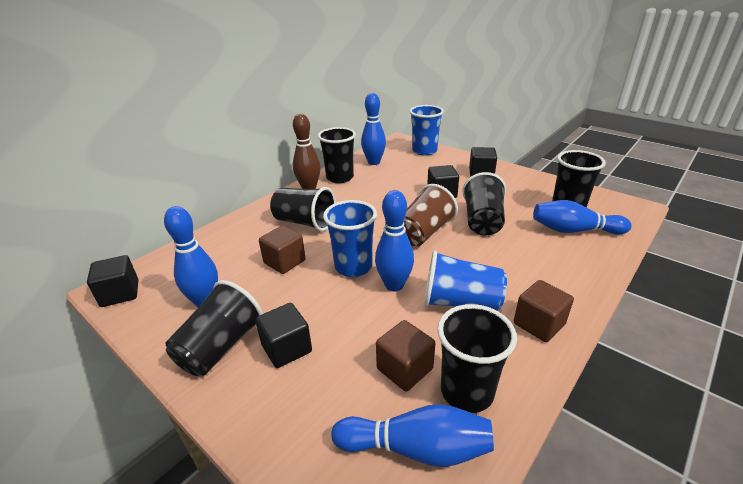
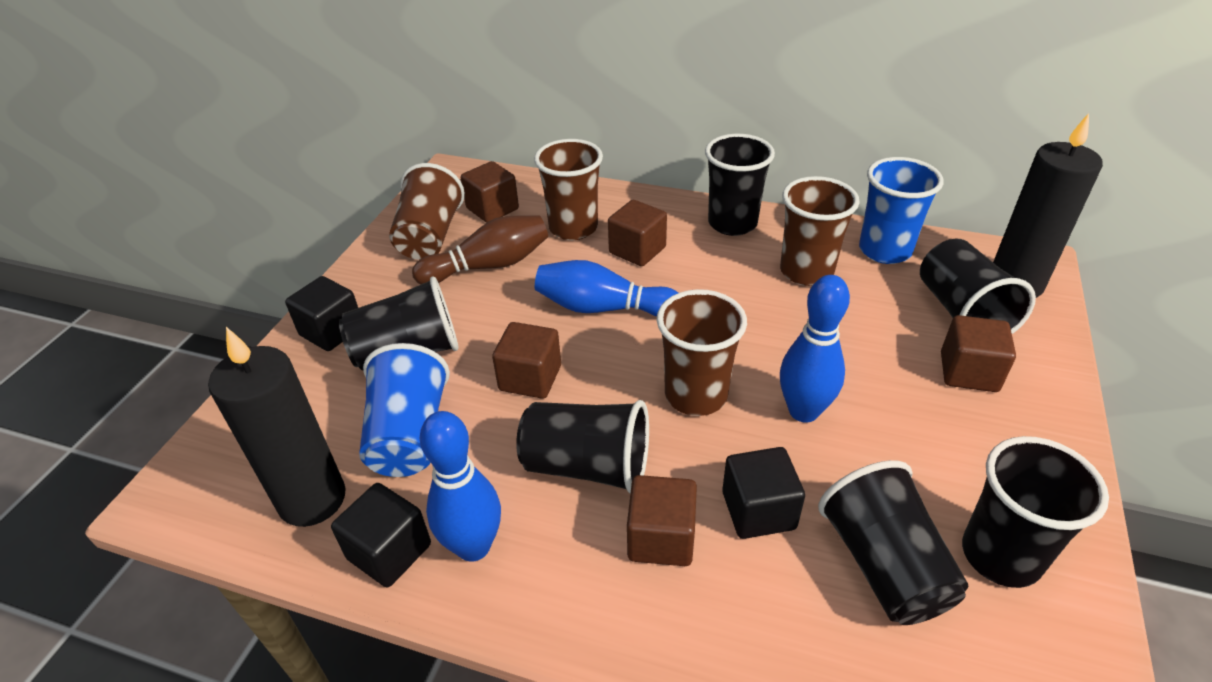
black candle: 0 -> 2
black cube: 4 -> 3
blue bowling pin: 5 -> 3
blue cup: 3 -> 2
brown cube: 3 -> 5
brown cup: 1 -> 4

